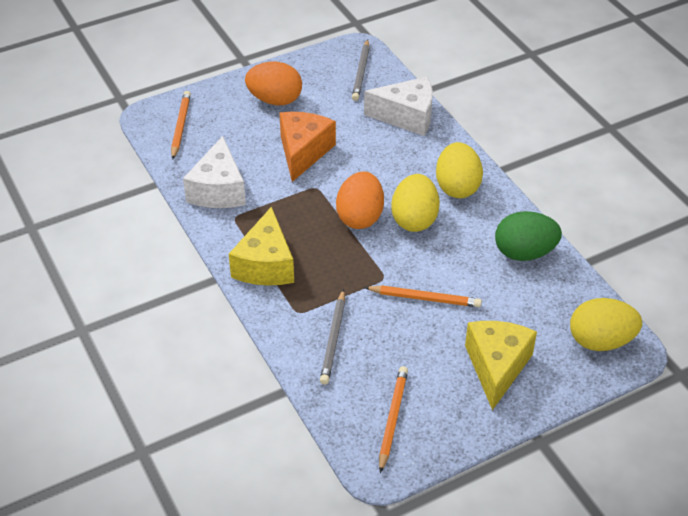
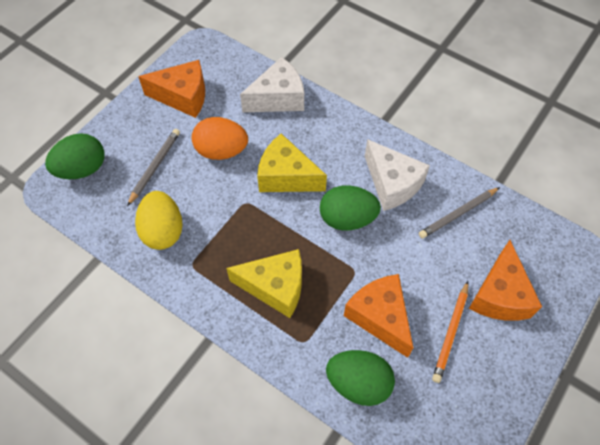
green egg: 1 -> 3
orange cheese: 1 -> 3
orange egg: 2 -> 1
orange pencil: 3 -> 1
yellow egg: 3 -> 1

